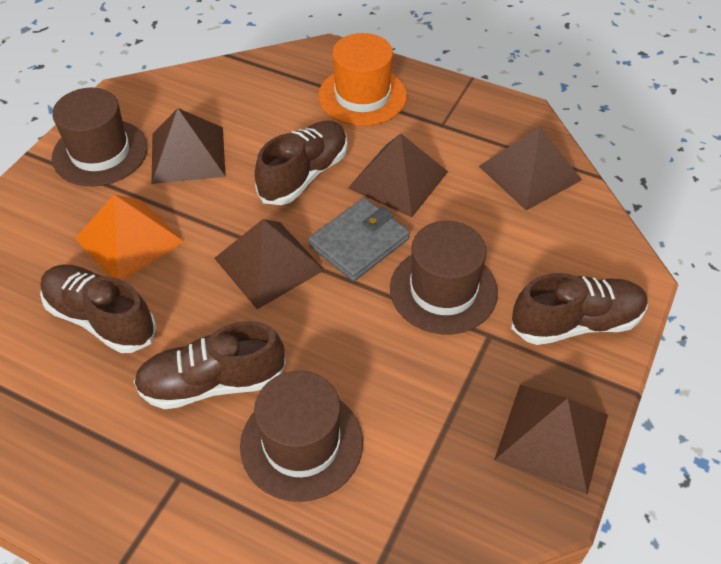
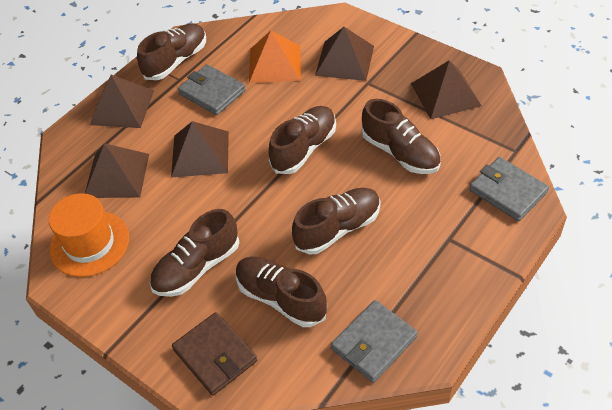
brown hat: 3 -> 0
brown shoe: 4 -> 6
brown wallet: 0 -> 1
grey wallet: 1 -> 3

